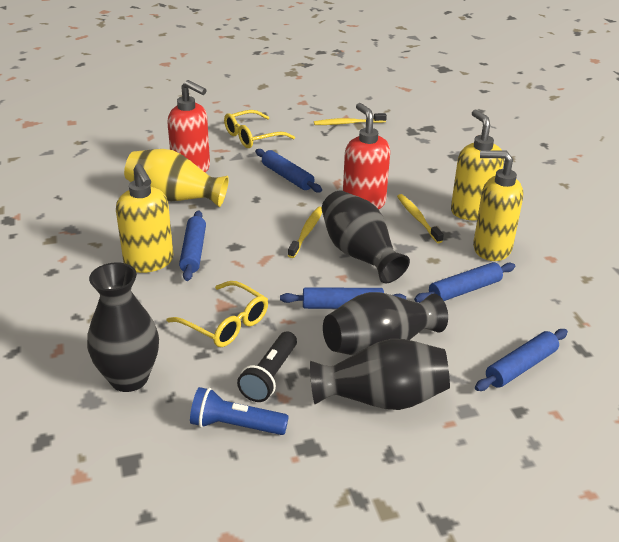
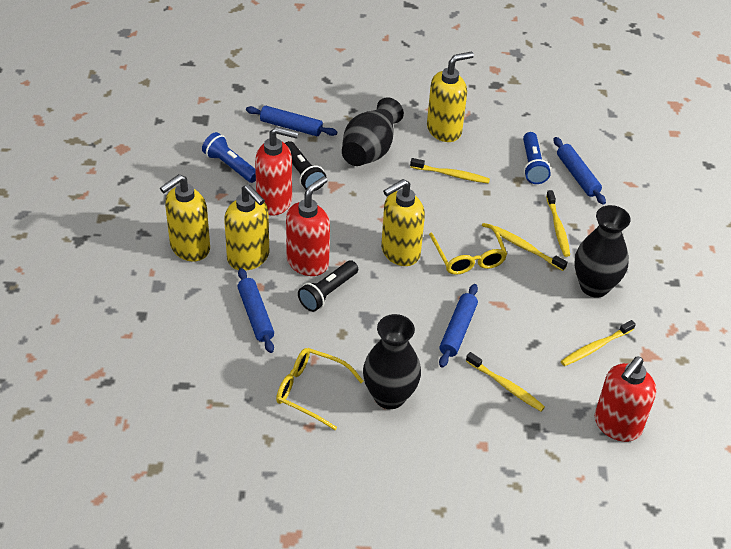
black flashlight: 1 -> 2
black vase: 4 -> 3
blue flashlight: 1 -> 2
blue rolling pin: 5 -> 4
red soap dispenser: 2 -> 3
yellow soap dispenser: 3 -> 4
yellow toothbrush: 3 -> 5
yellow vase: 1 -> 0

